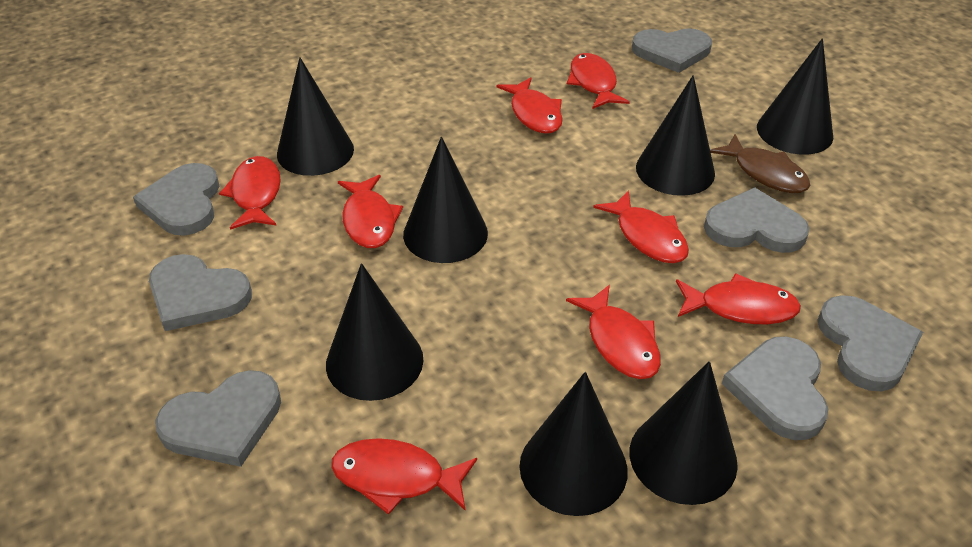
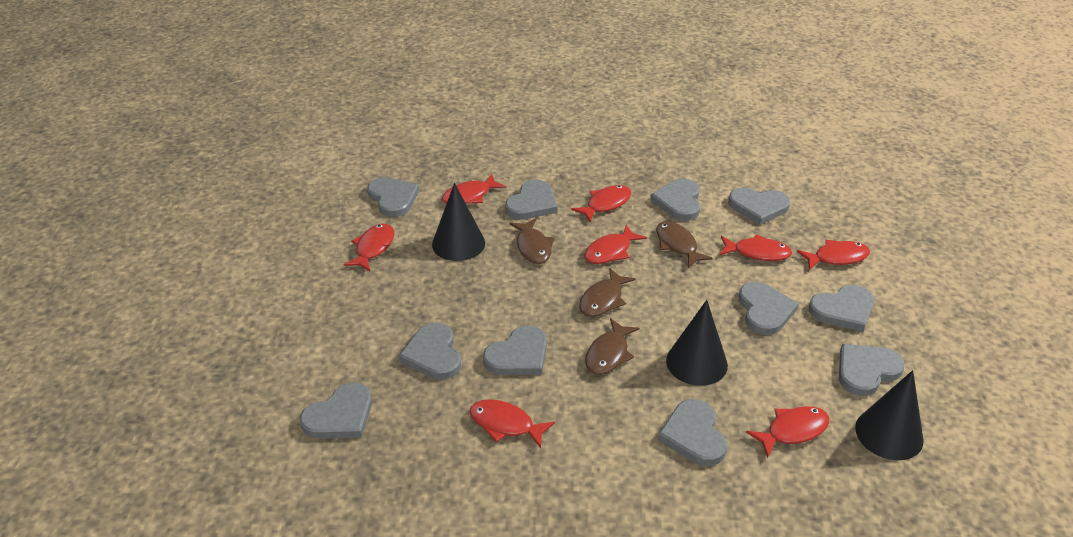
black cone: 7 -> 3
brown fish: 1 -> 4
grey heart: 7 -> 11

